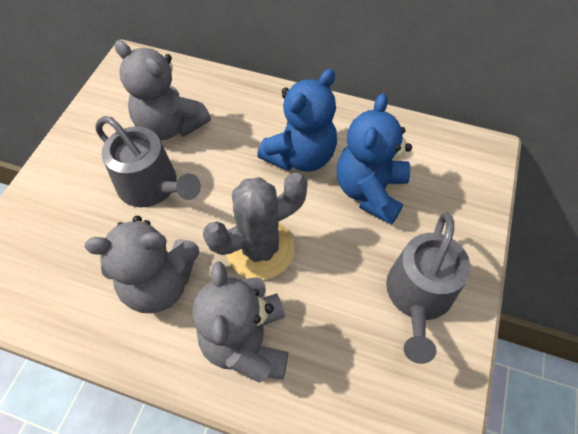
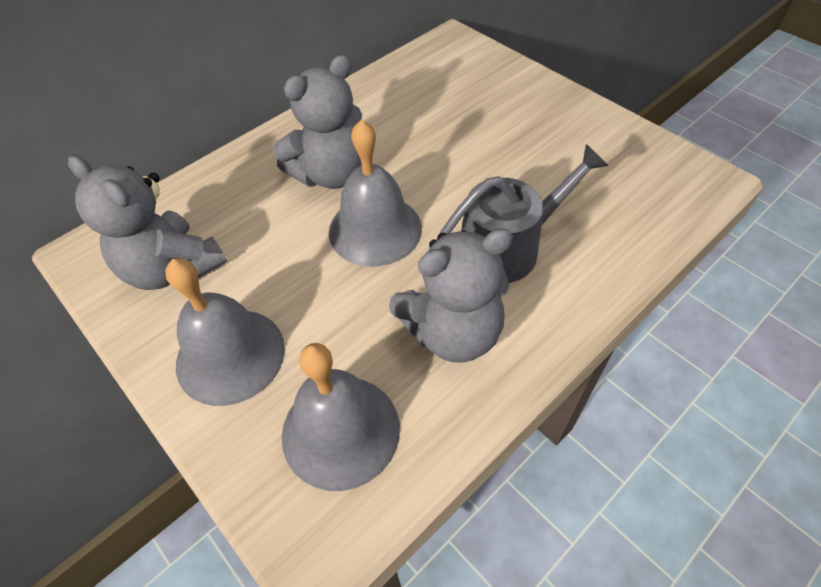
blue teddy bear: 2 -> 0
grey bell: 0 -> 3
grey cactus: 1 -> 0
grey watering can: 2 -> 1

